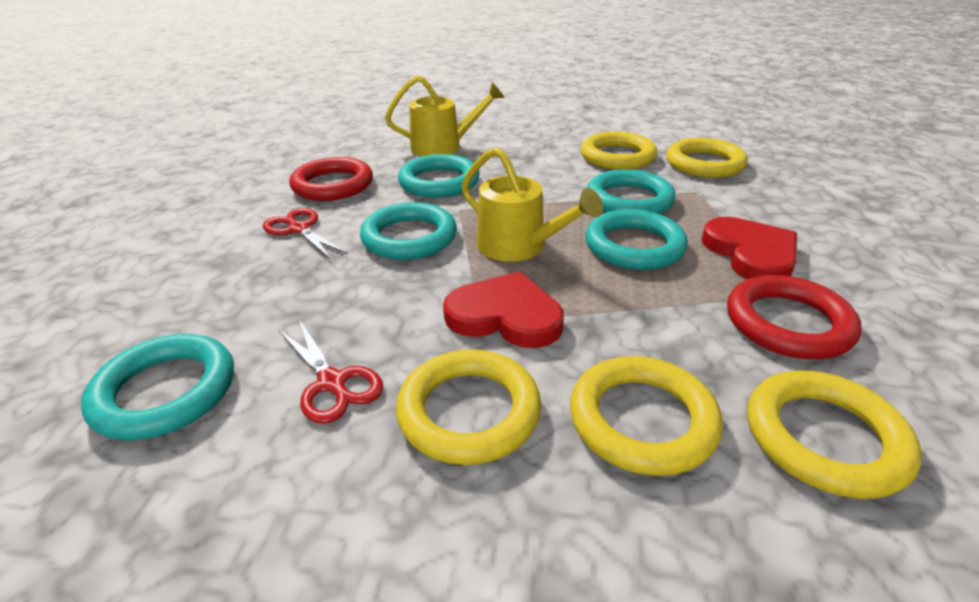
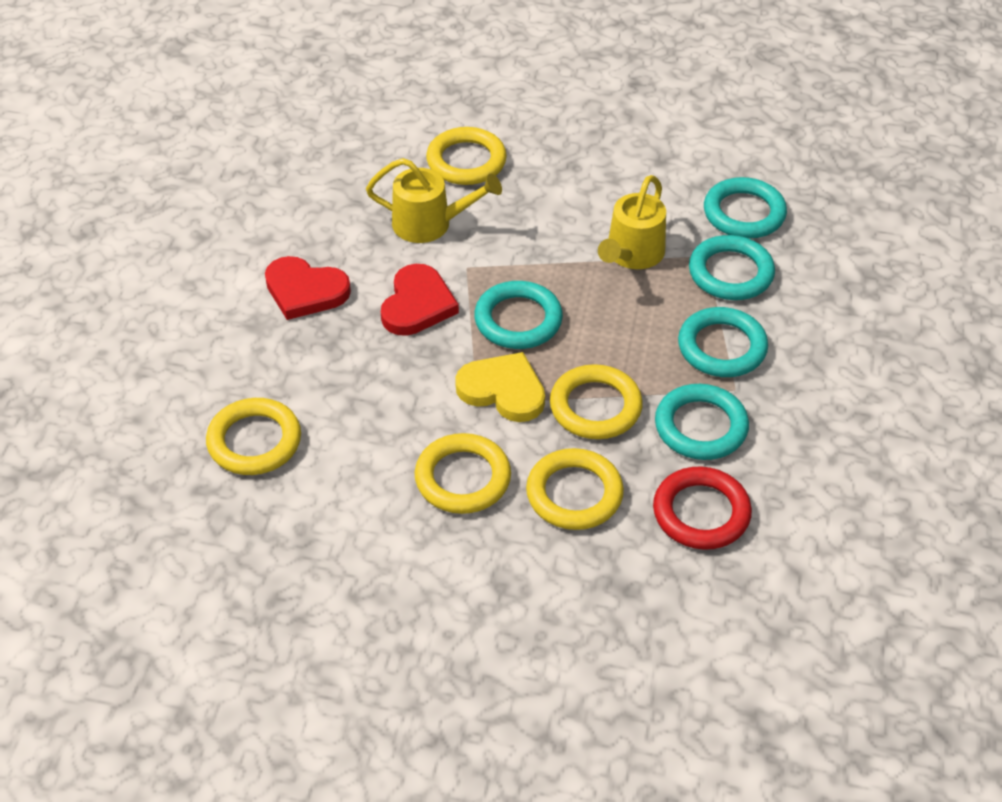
red ring: 2 -> 1
red scissors: 2 -> 0
yellow heart: 0 -> 1

